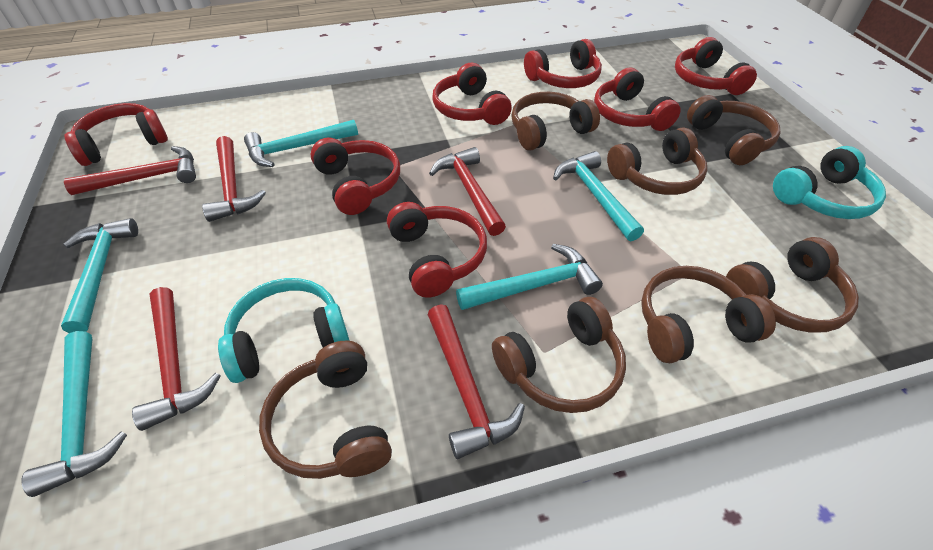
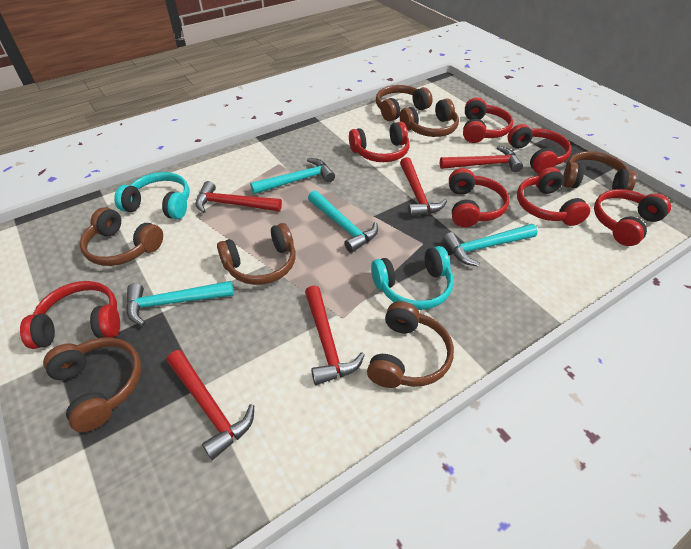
turquoise hammer: 5 -> 4

